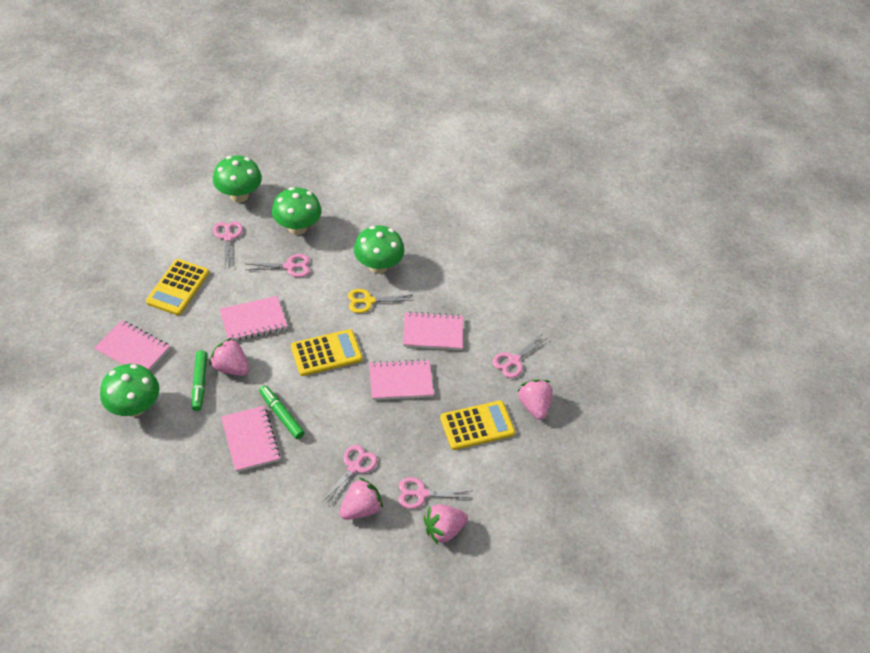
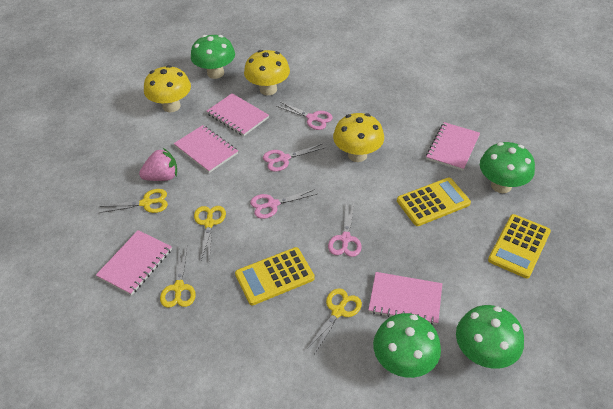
green marker: 2 -> 0
pink scissors: 5 -> 4
pink strawberry: 4 -> 1
yellow mushroom: 0 -> 3
yellow scissors: 1 -> 4

